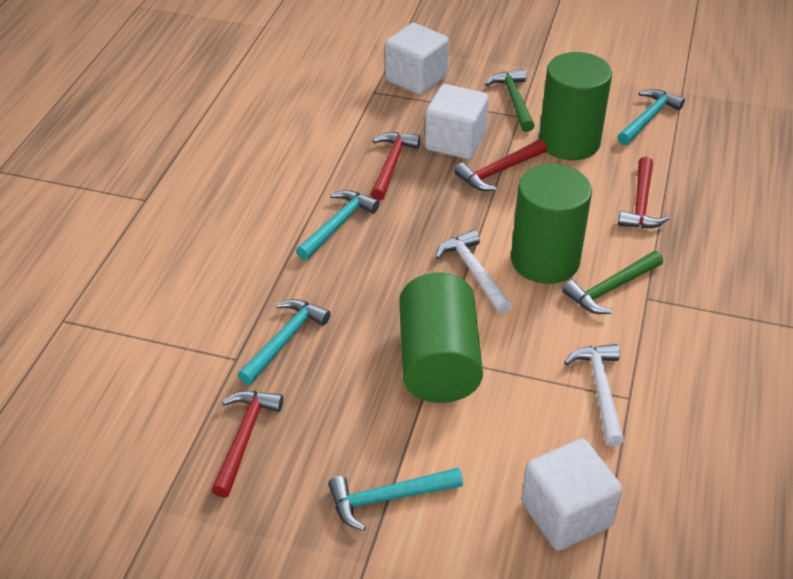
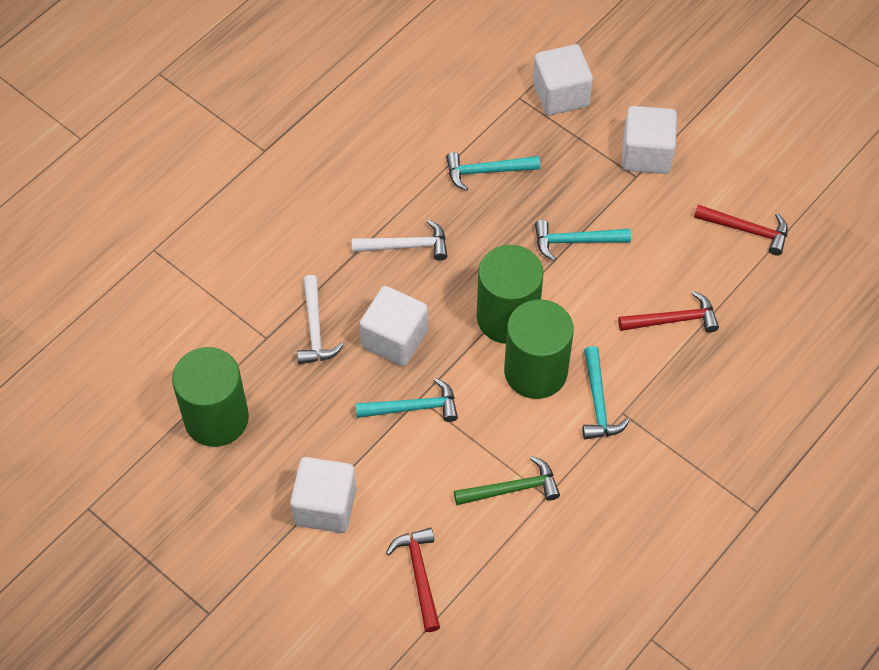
green hammer: 2 -> 1
red hammer: 4 -> 3
white cube: 3 -> 4

